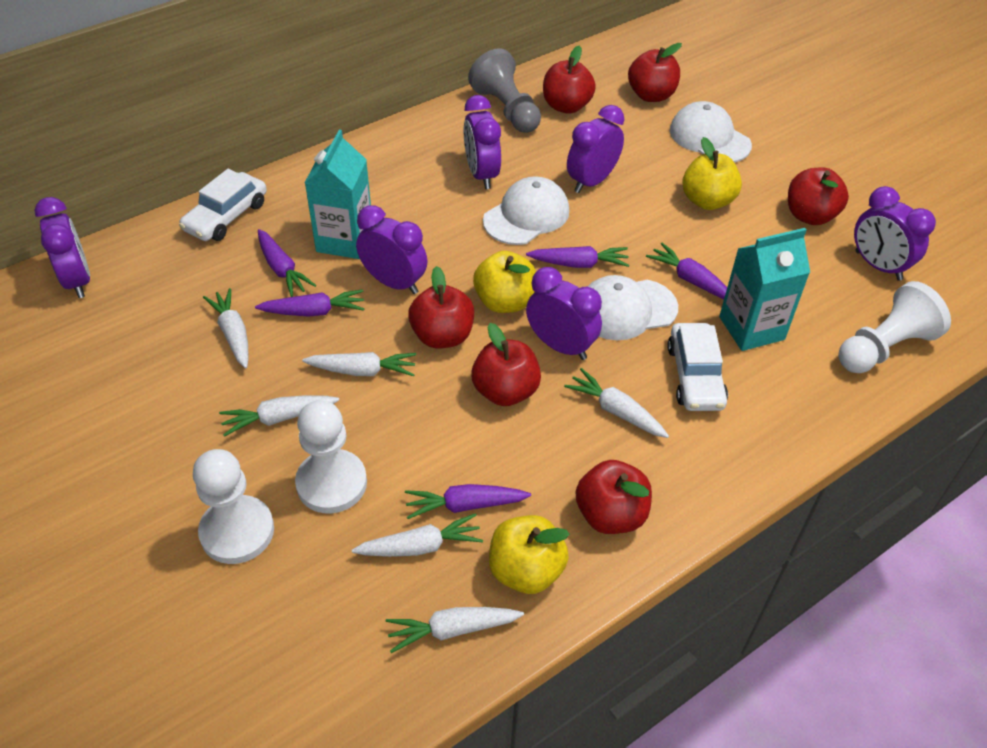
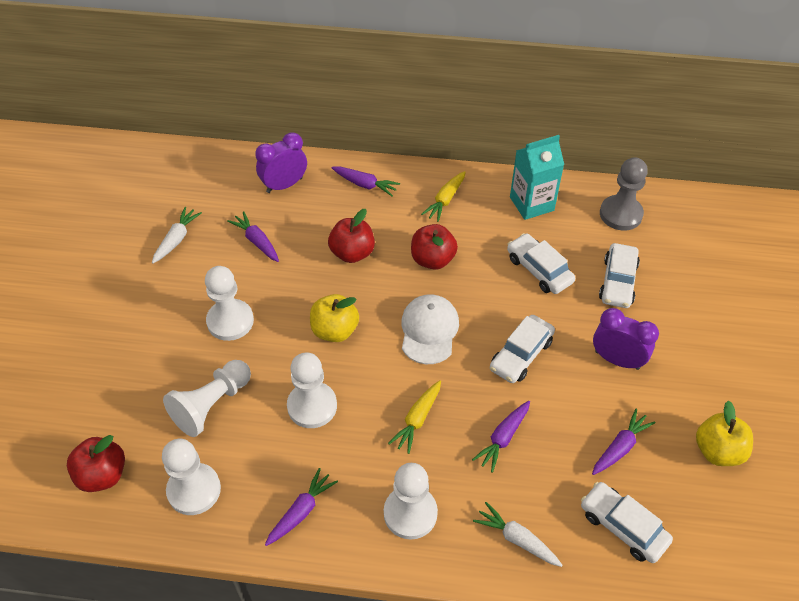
purple clock: 6 -> 2
red apple: 6 -> 3
turquoise carton: 2 -> 1
white cap: 3 -> 1
white car: 2 -> 4
white carrot: 6 -> 2
white pawn: 3 -> 5
yellow apple: 3 -> 2
yellow carrot: 0 -> 2

